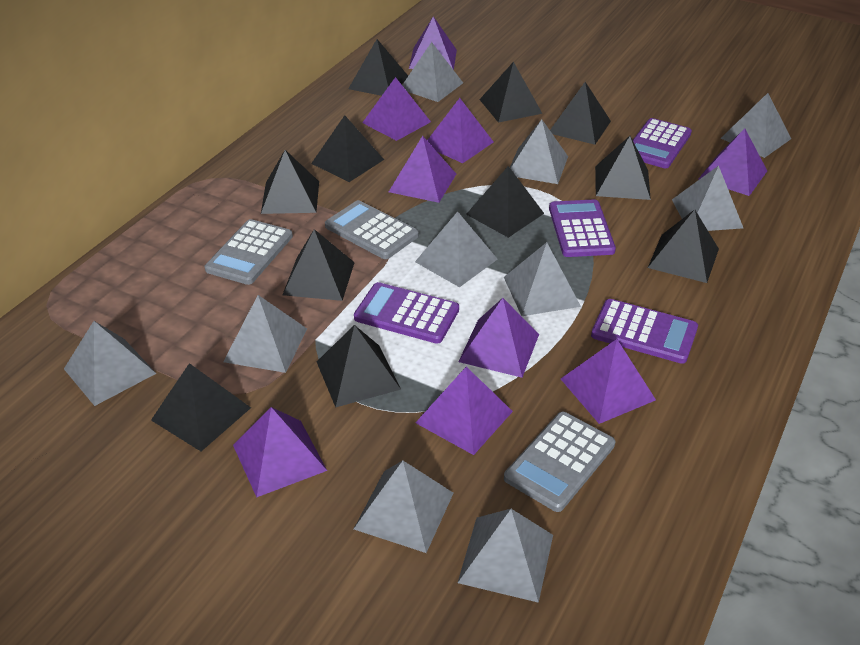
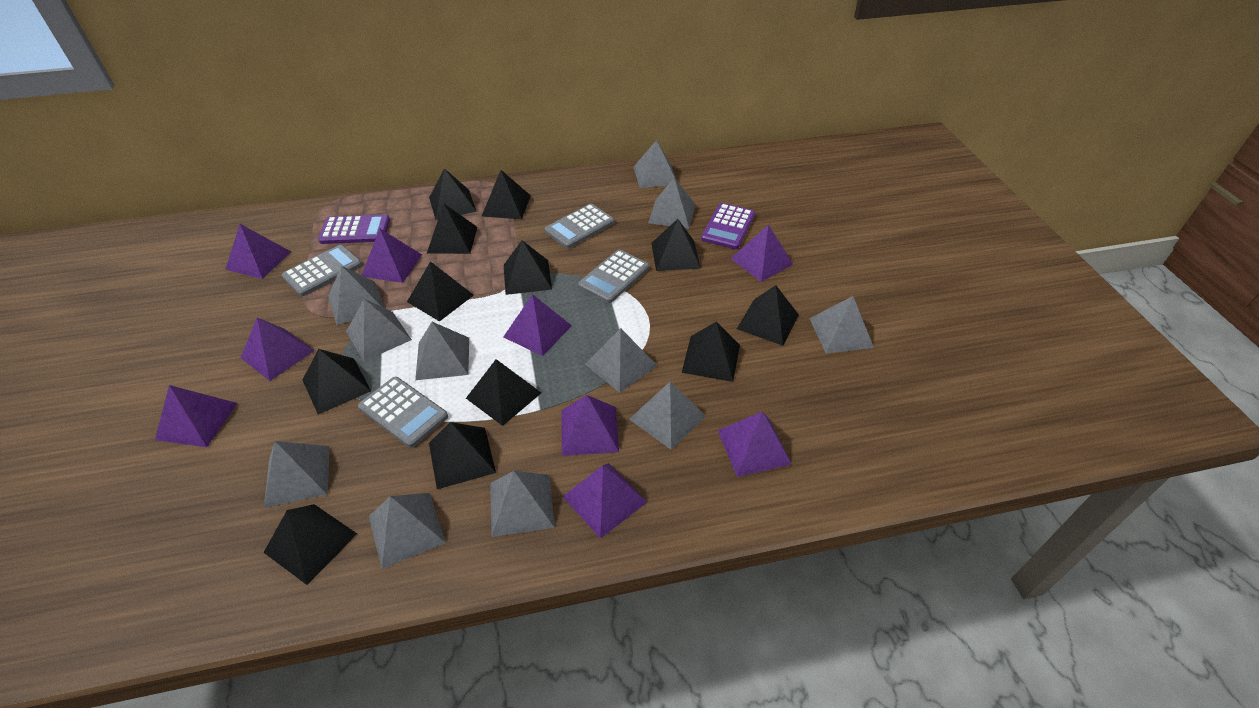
black pyramid: 11 -> 12
grey calculator: 3 -> 4
grey pyramid: 10 -> 11
purple calculator: 4 -> 2

